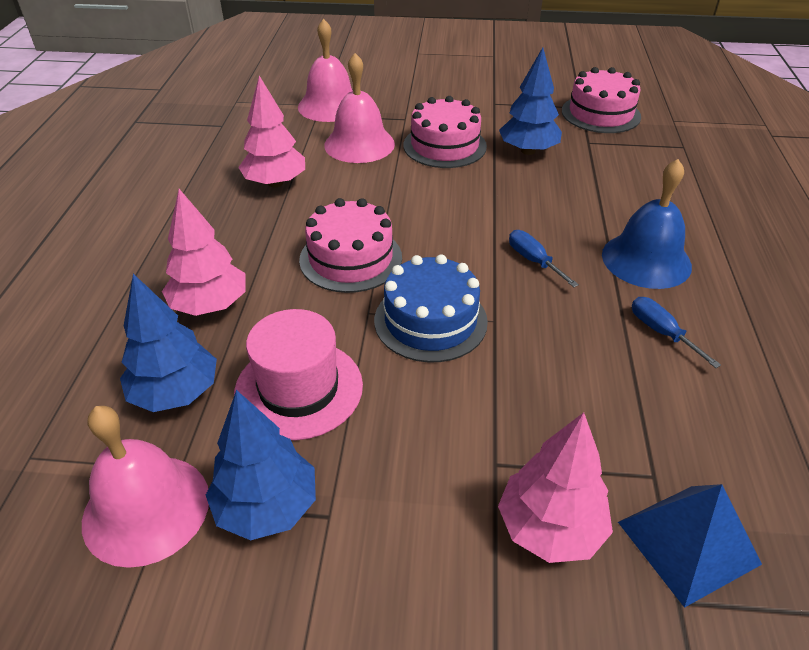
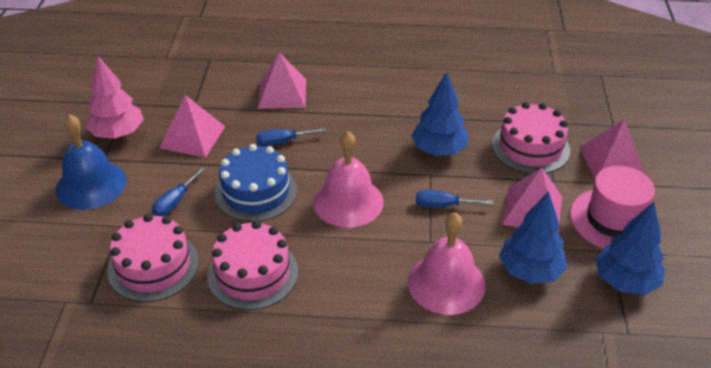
blue pyramid: 1 -> 0
blue screwdriver: 2 -> 3
pink bell: 3 -> 2
pink pyramid: 0 -> 4
pink tree: 3 -> 1

